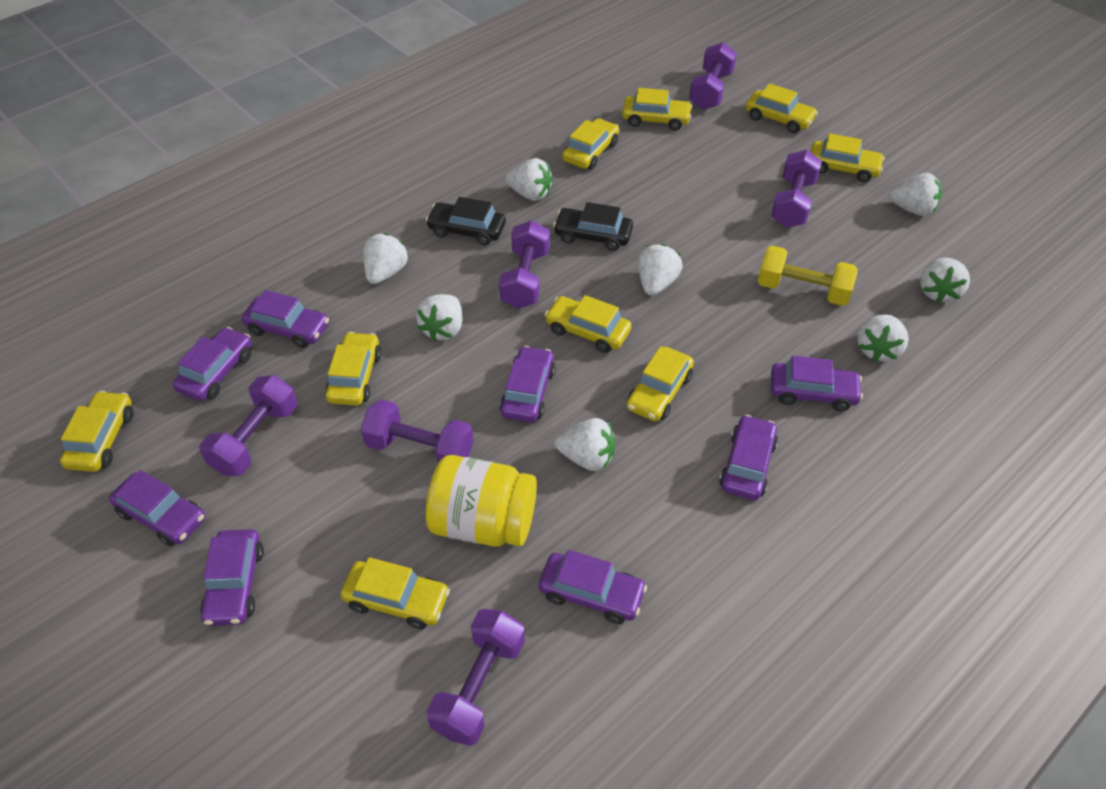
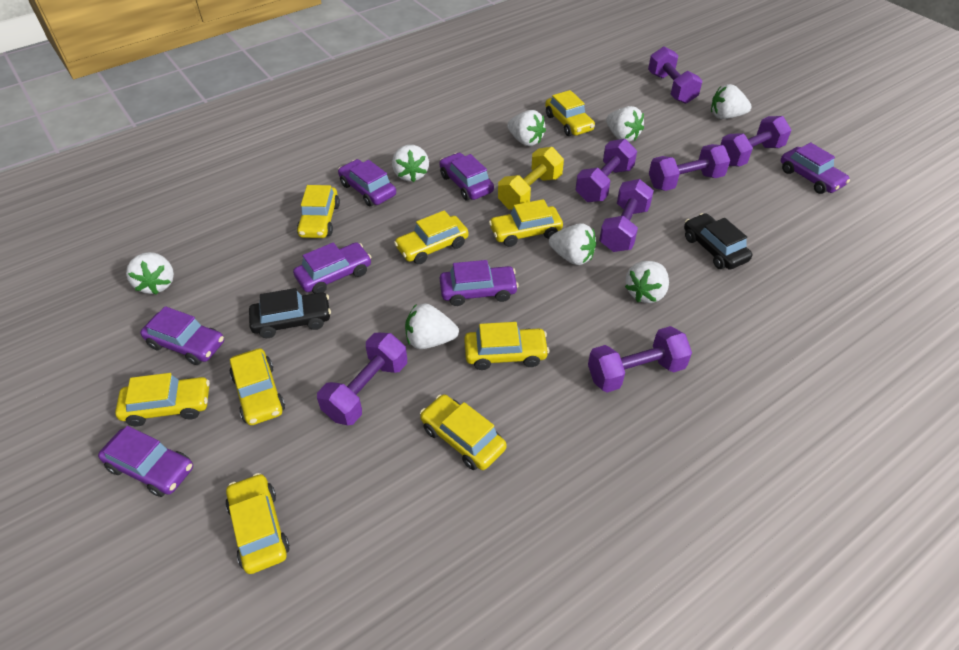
purple car: 8 -> 7
purple dumbbell: 6 -> 7
yellow jar: 1 -> 0

